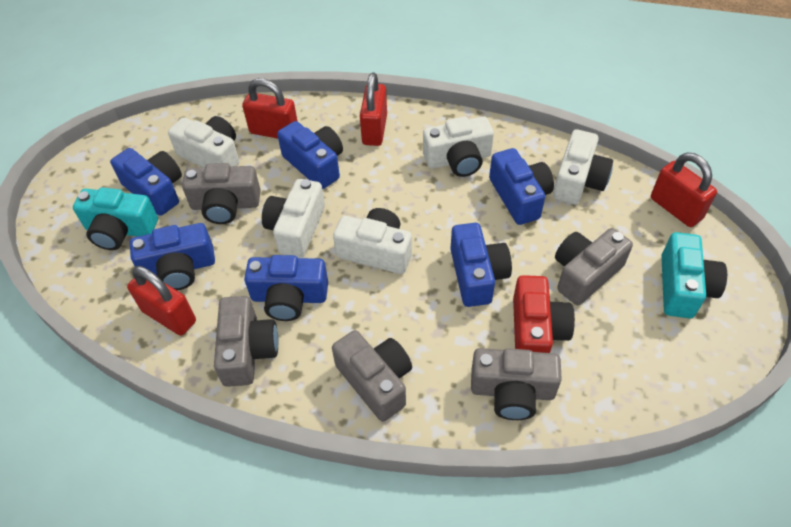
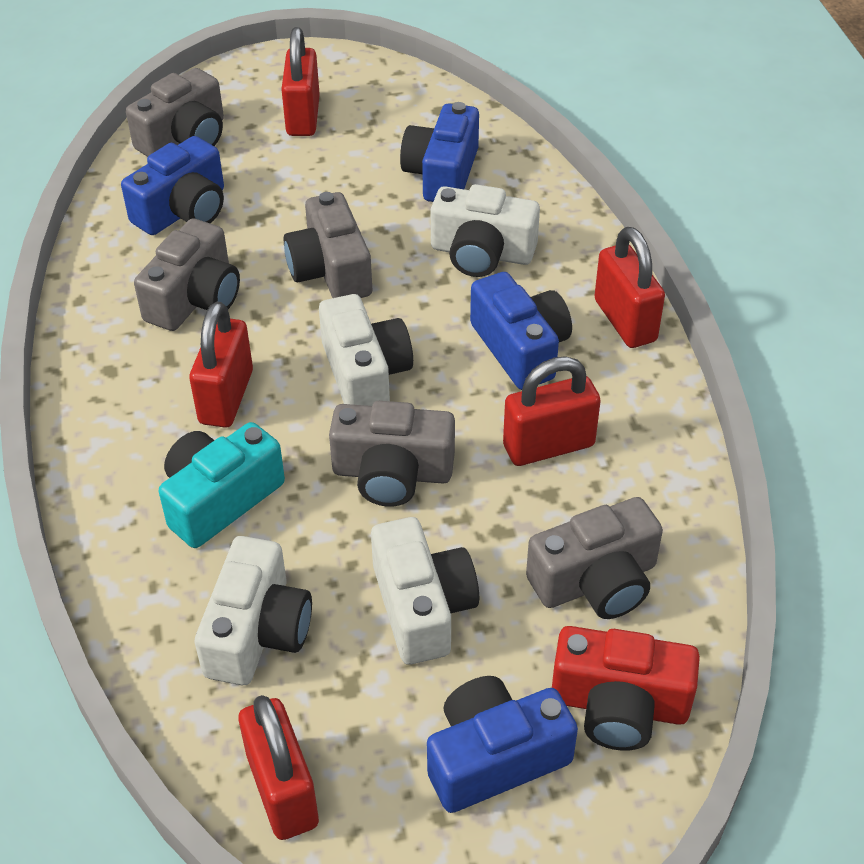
blue camera: 6 -> 4
red padlock: 4 -> 5
turquoise camera: 2 -> 1
white camera: 5 -> 4

